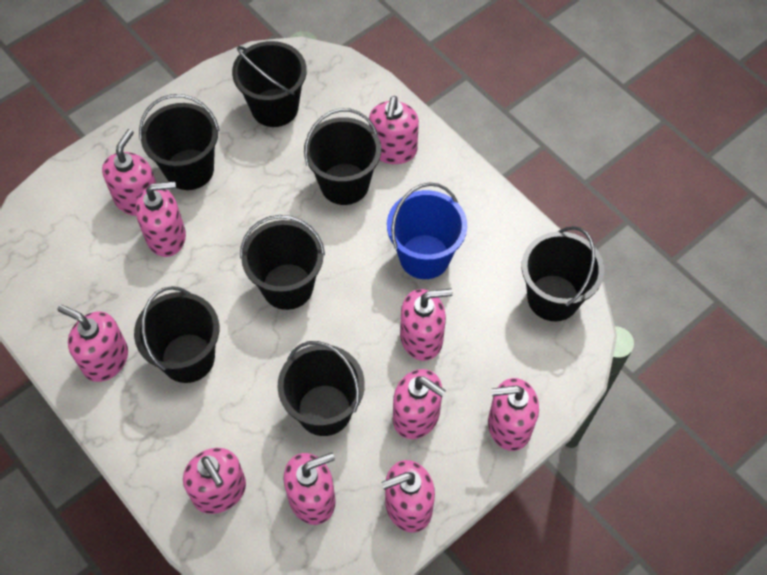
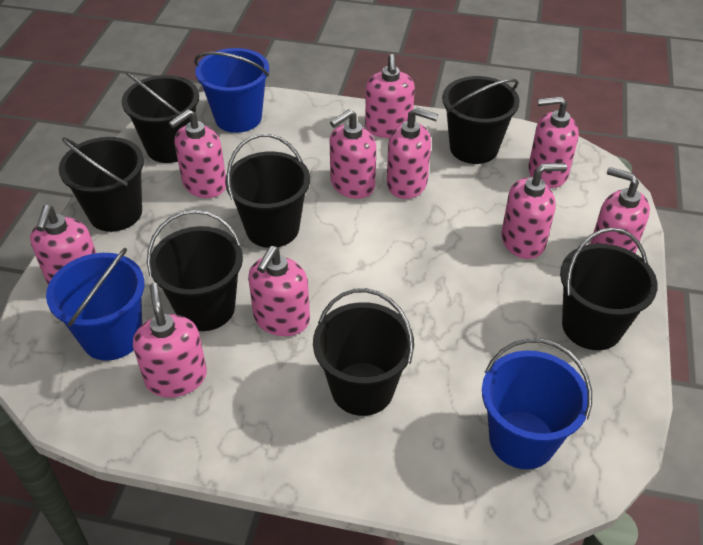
blue bucket: 1 -> 3

